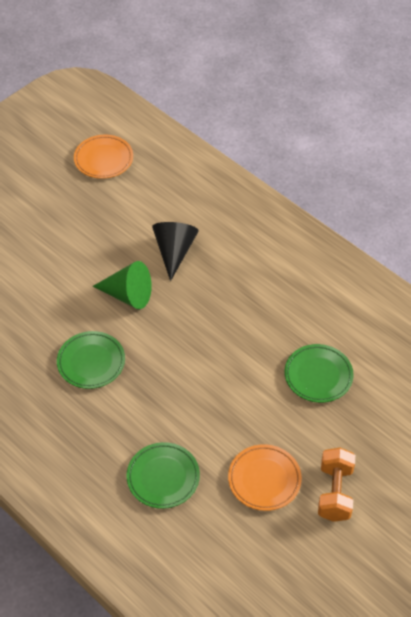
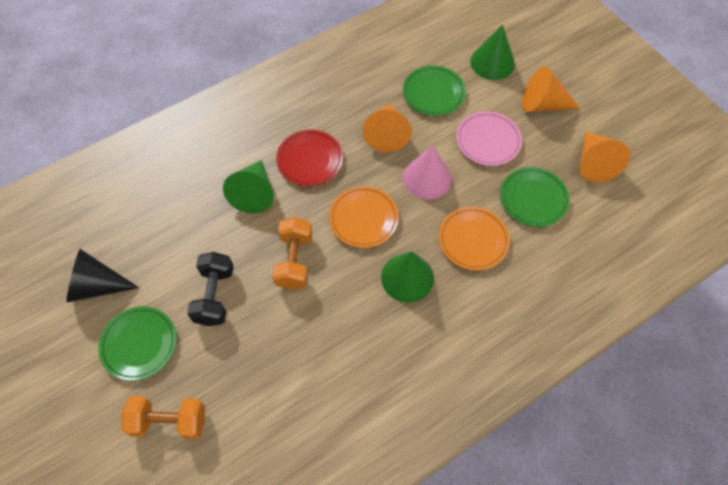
black dumbbell: 0 -> 1
green cone: 1 -> 3
orange cone: 0 -> 3
orange dumbbell: 1 -> 2
pink cone: 0 -> 1
pink plate: 0 -> 1
red plate: 0 -> 1

